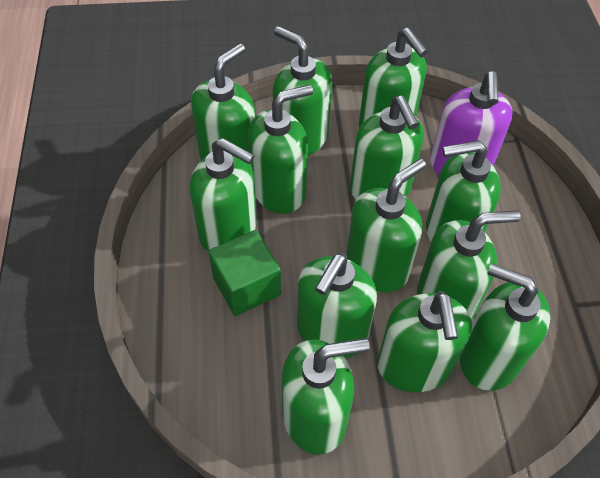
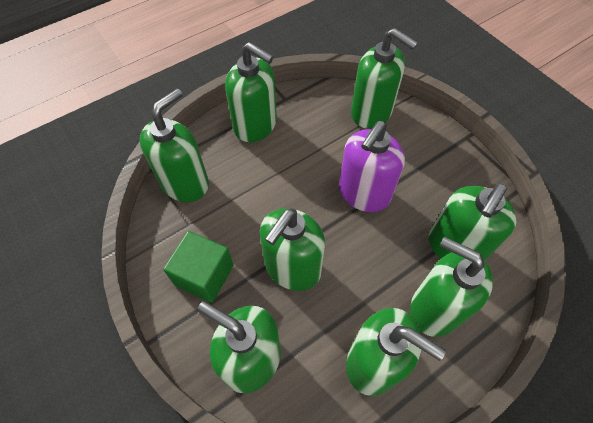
green soap dispenser: 13 -> 8

